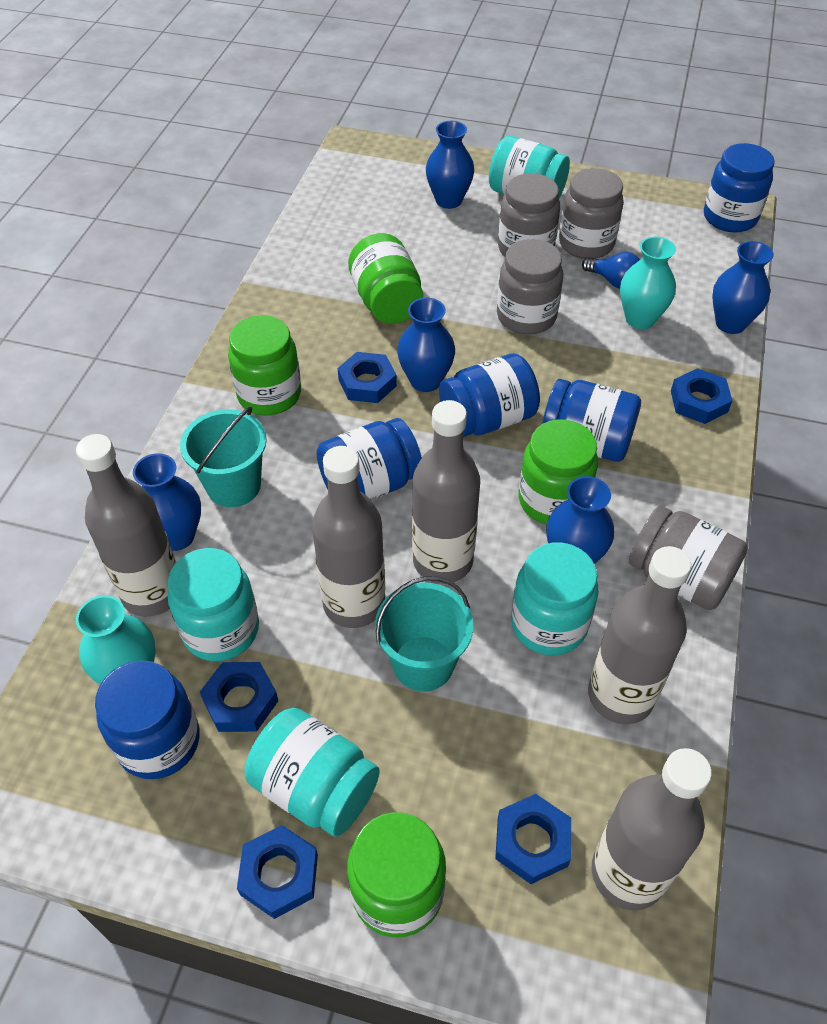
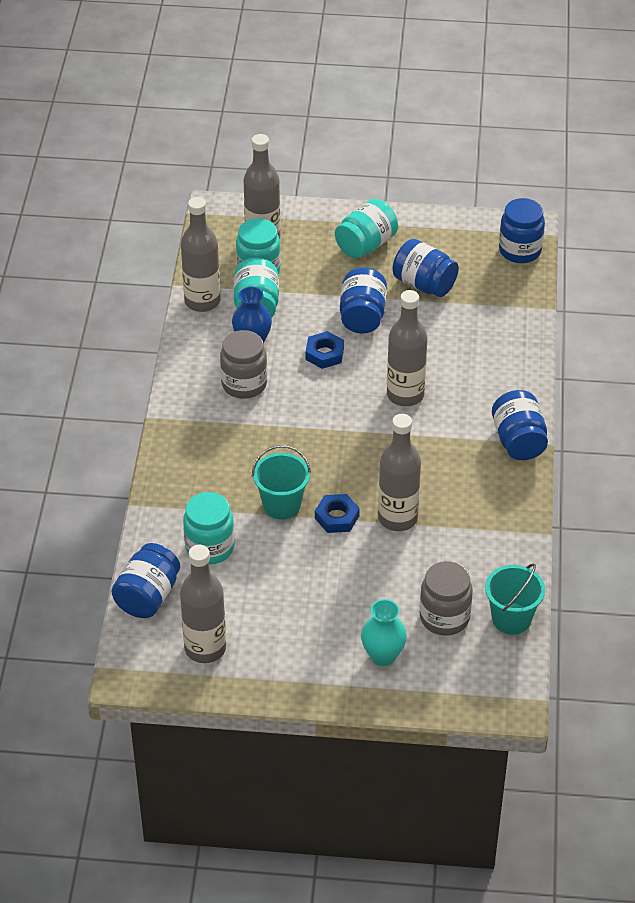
blue light bulb: 1 -> 0
blue nut: 5 -> 2
blue vase: 5 -> 1
green jar: 4 -> 0
grey jar: 4 -> 2
turquoise vase: 2 -> 1

